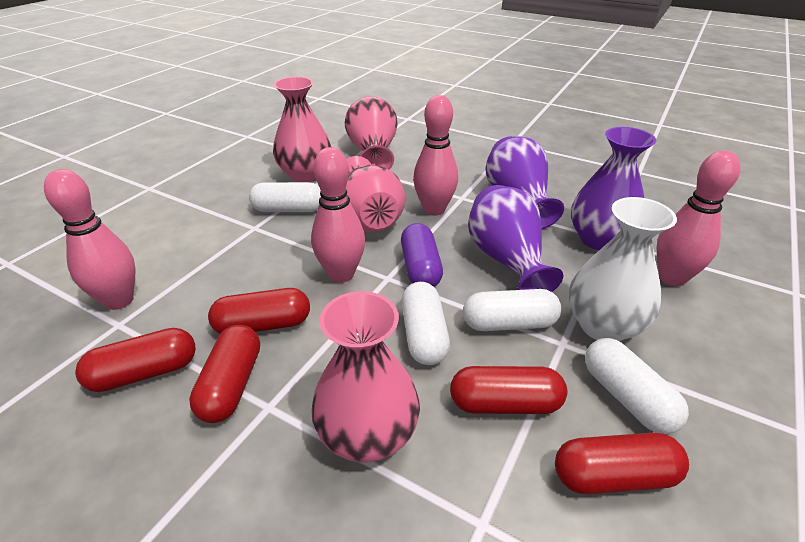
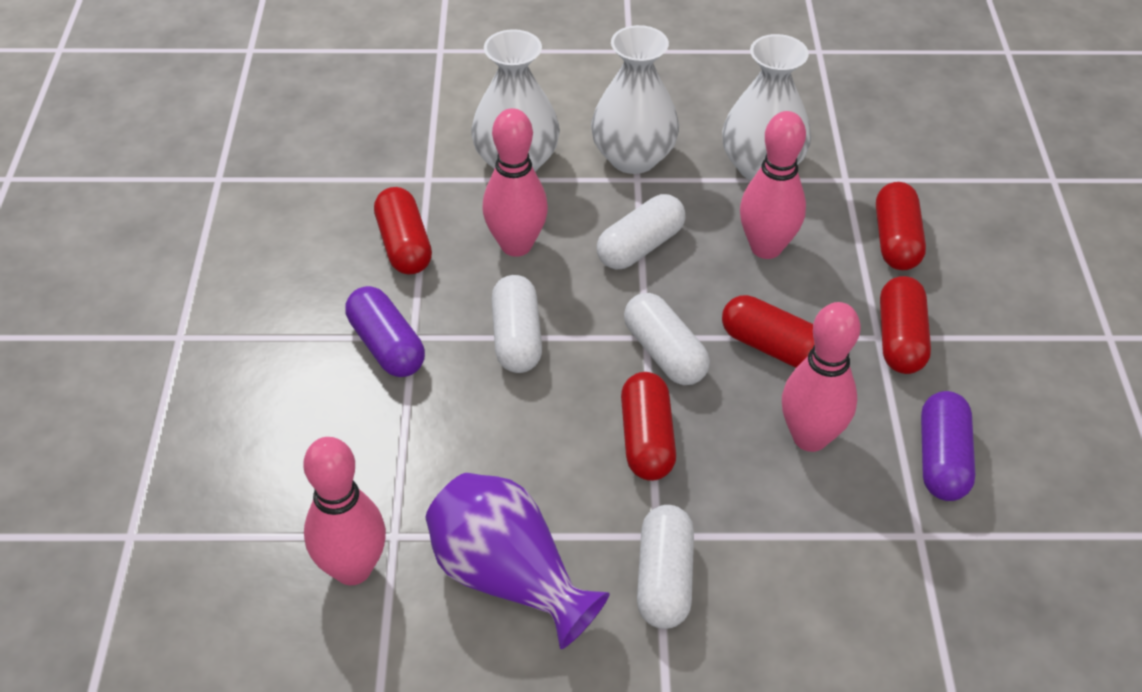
pink vase: 4 -> 0
purple capsule: 1 -> 2
purple vase: 3 -> 1
white vase: 1 -> 3

